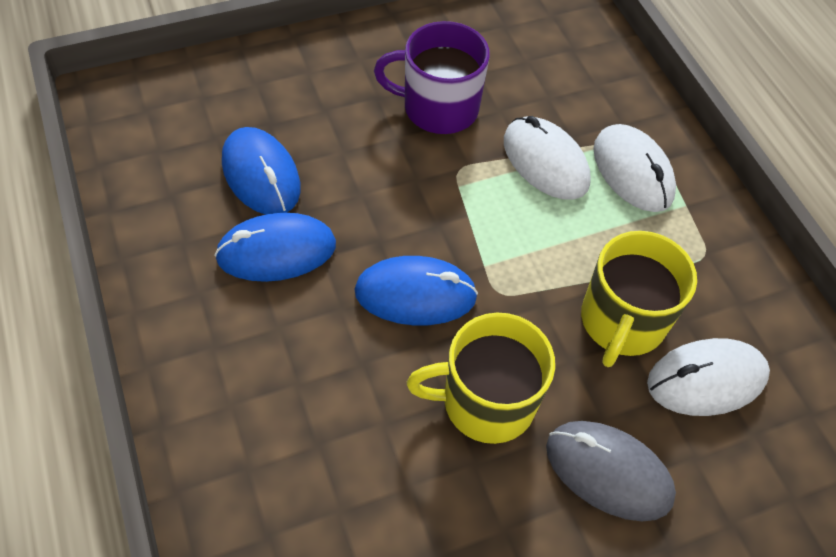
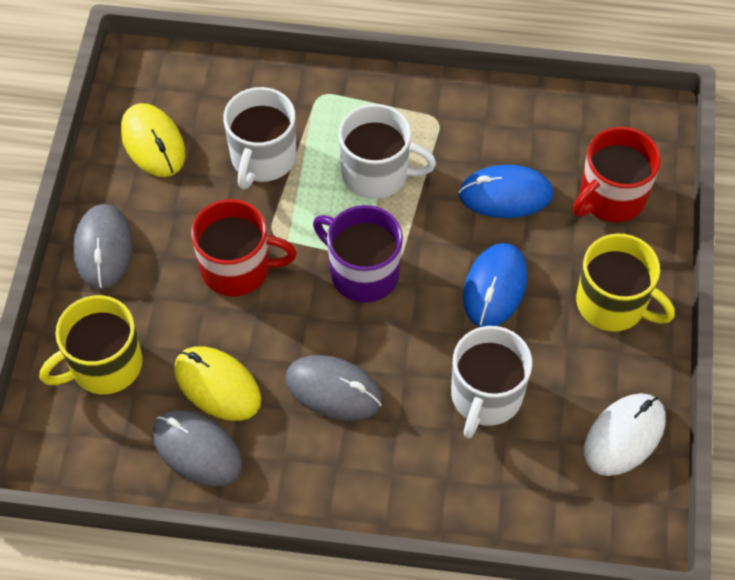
blue mouse: 3 -> 2
grey mouse: 1 -> 3
red mug: 0 -> 2
white mouse: 3 -> 1
white mug: 0 -> 3
yellow mouse: 0 -> 2

